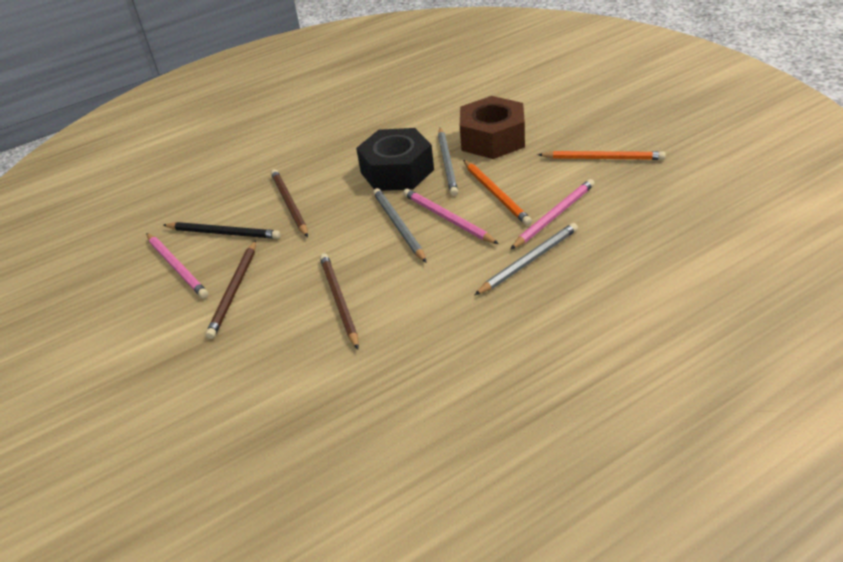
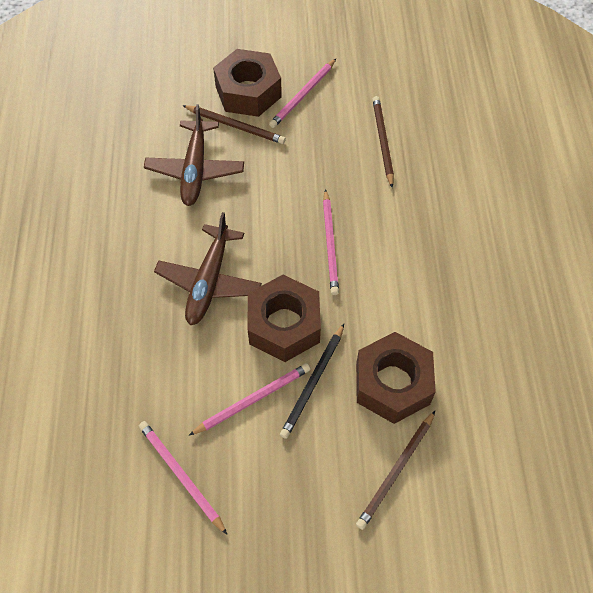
black nut: 1 -> 0
brown nut: 1 -> 3
brown plane: 0 -> 2
grey pencil: 3 -> 0
orange pencil: 2 -> 0
pink pencil: 3 -> 4

